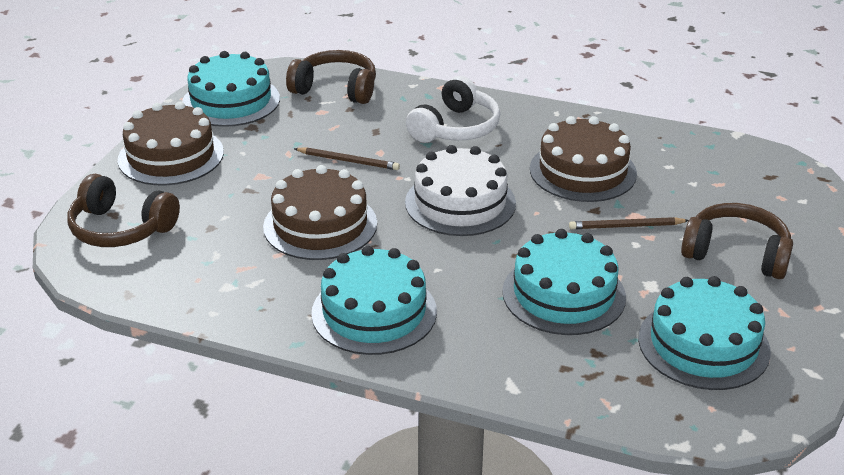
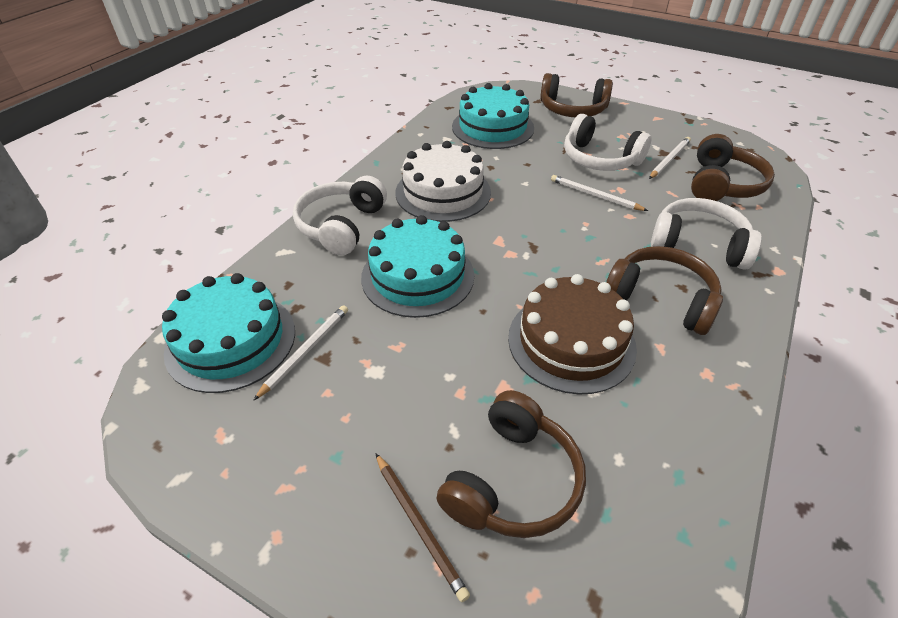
brown cake: 3 -> 1
brown headphones: 3 -> 4
brown pencil: 2 -> 1
turquoise cake: 4 -> 3
white headphones: 1 -> 3
white pencil: 0 -> 3

